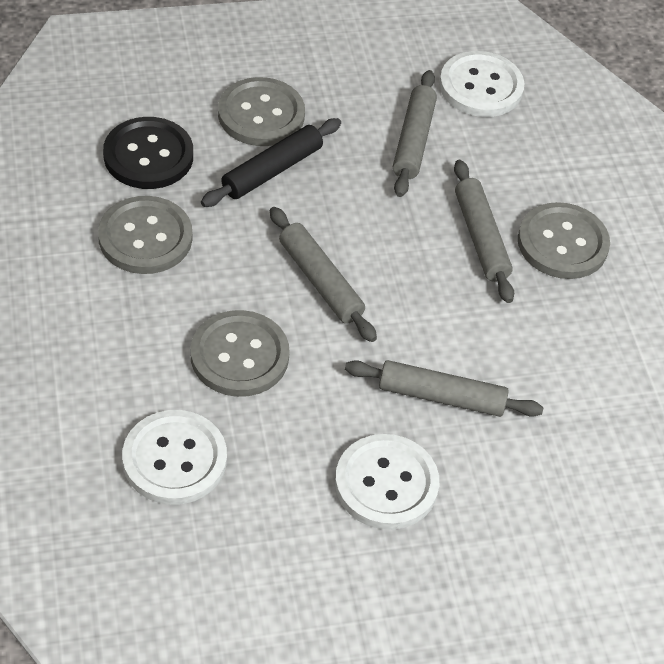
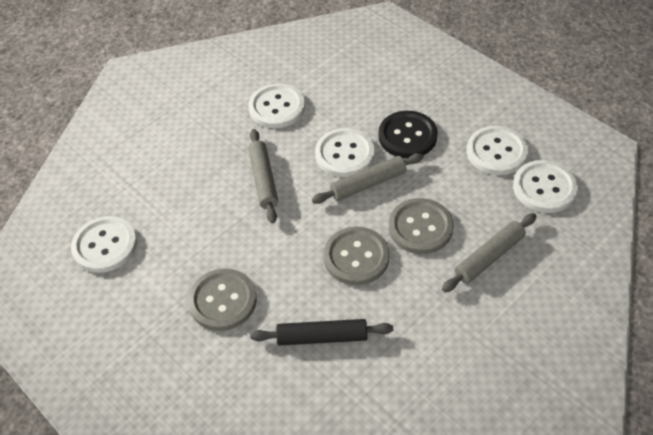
grey button: 4 -> 3
grey rolling pin: 4 -> 3
white button: 3 -> 5

